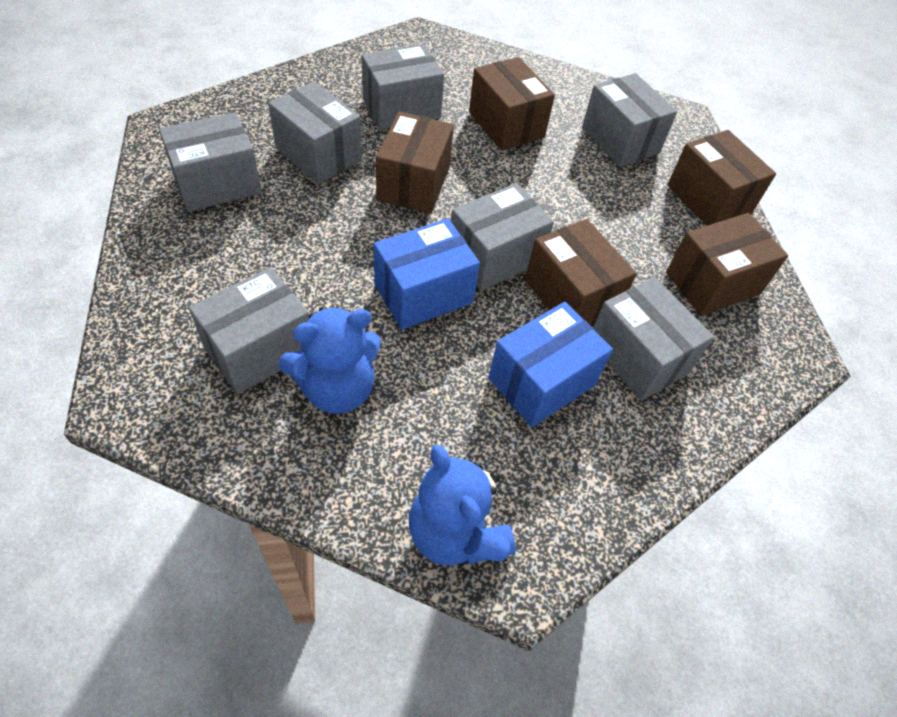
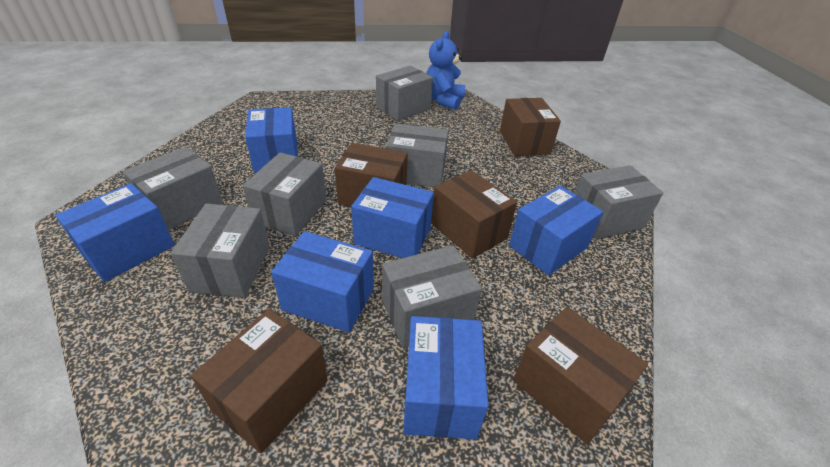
blue box: 2 -> 6
blue teddy bear: 2 -> 1

